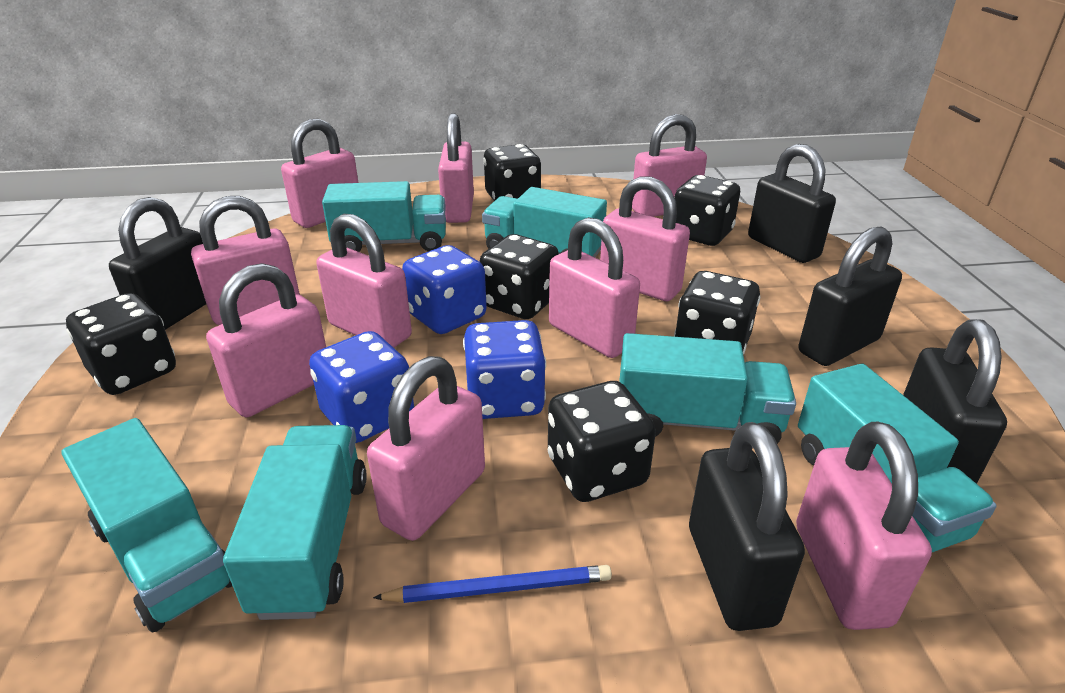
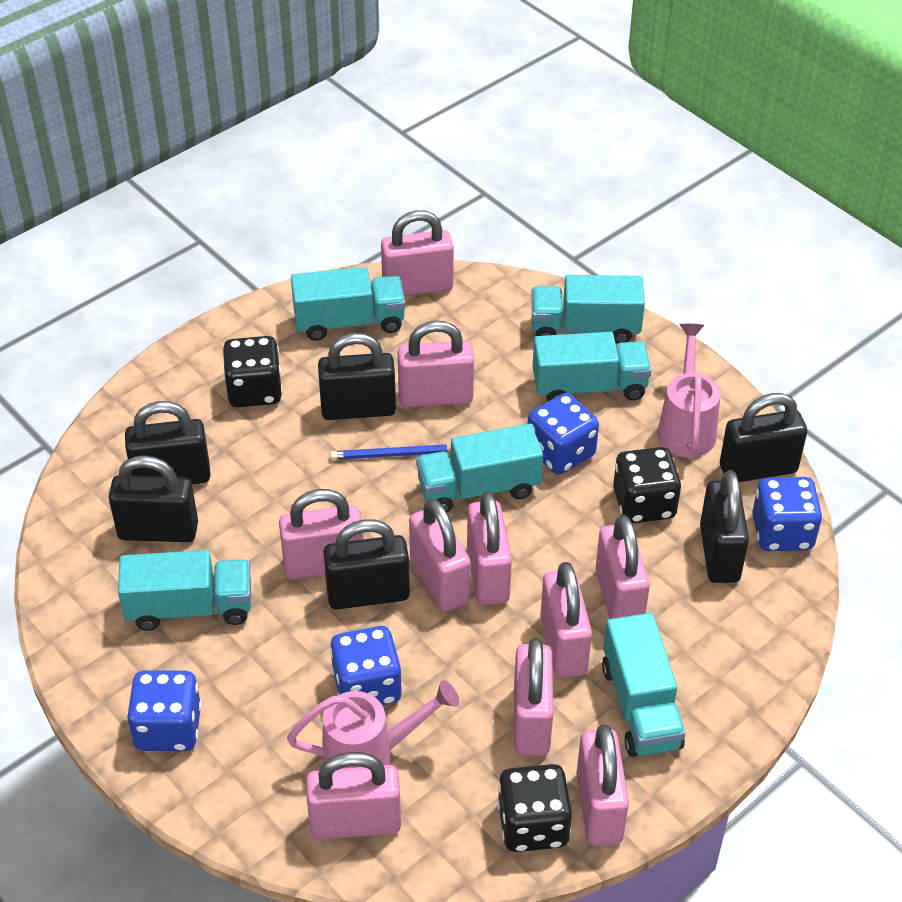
black dice: 6 -> 3
black padlock: 5 -> 6
blue dice: 3 -> 4
pink watering can: 0 -> 2

